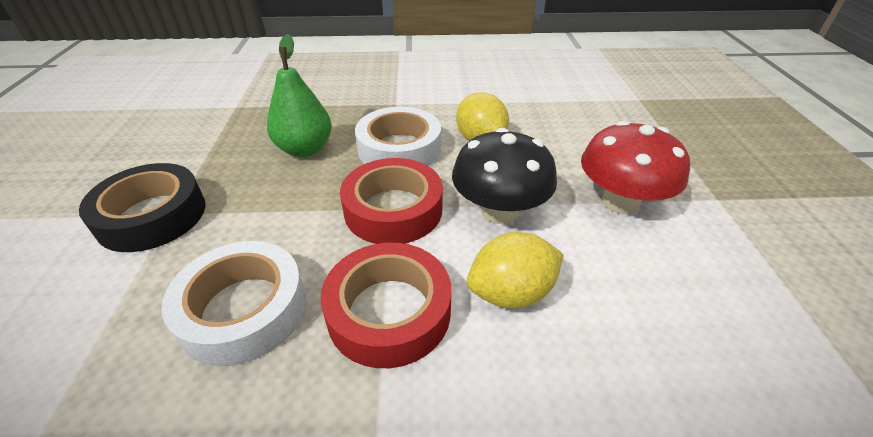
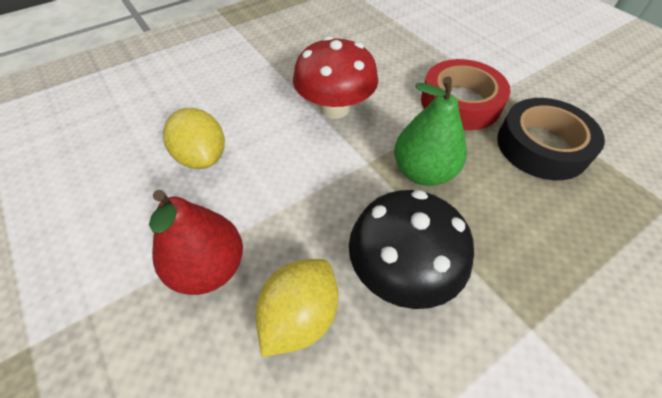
red pear: 0 -> 1
red tape: 2 -> 1
white tape: 2 -> 0

